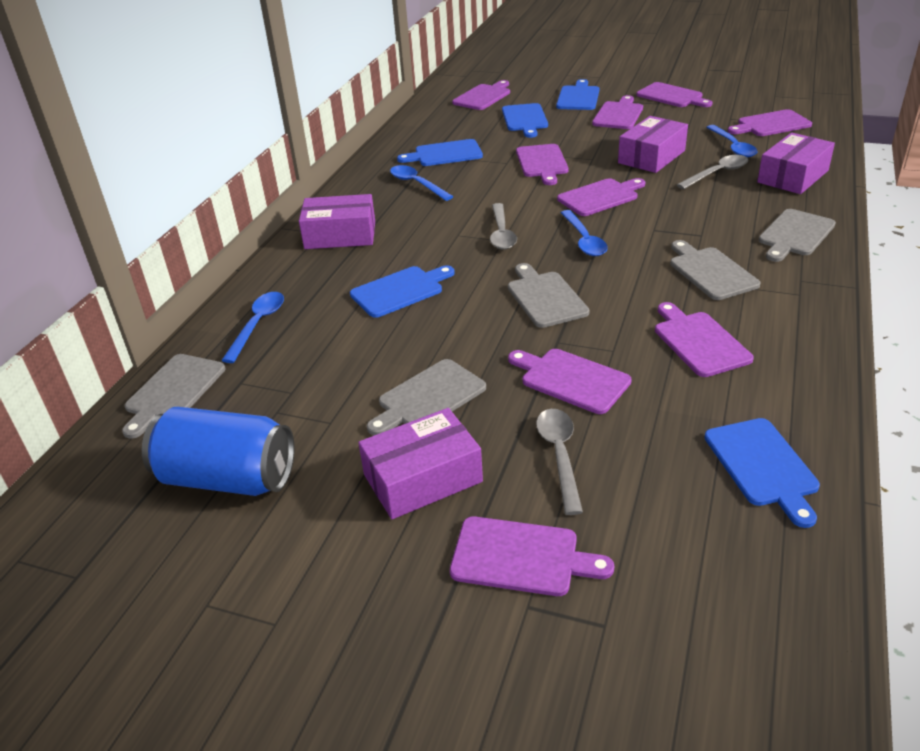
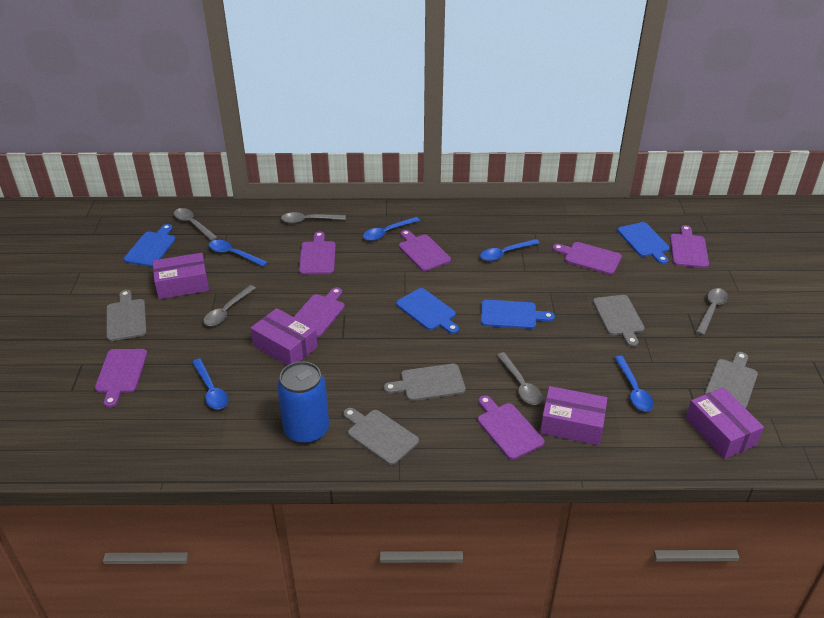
blue cutting board: 5 -> 4
blue spoon: 4 -> 5
grey spoon: 3 -> 5
purple cutting board: 9 -> 7

